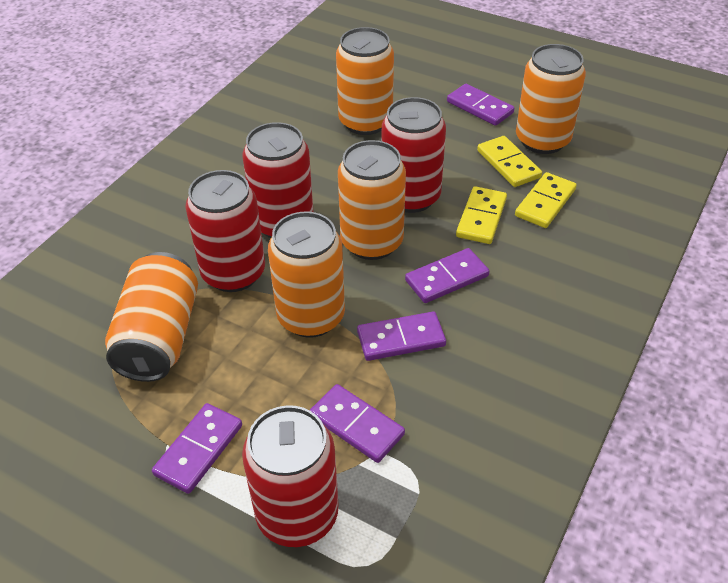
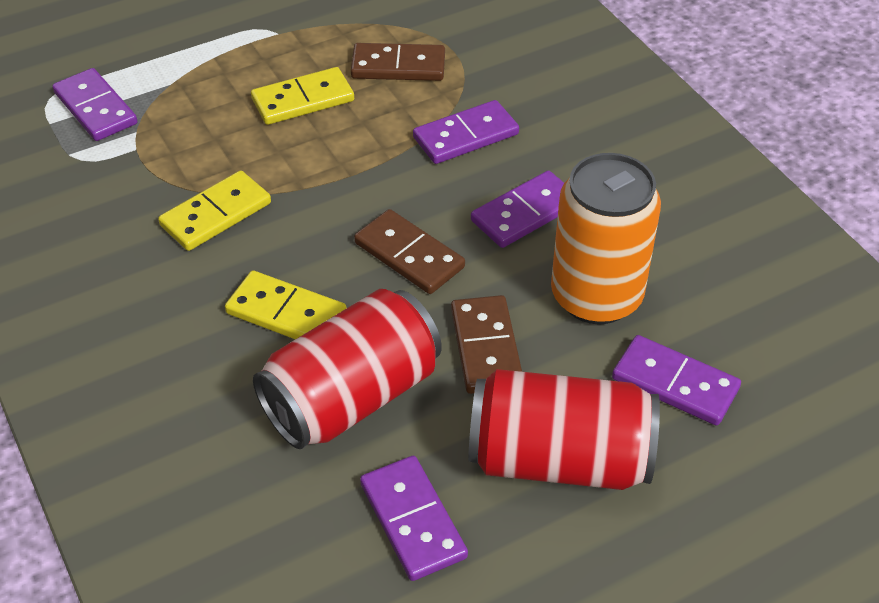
brown domino: 0 -> 3
orange can: 5 -> 1
red can: 4 -> 2

